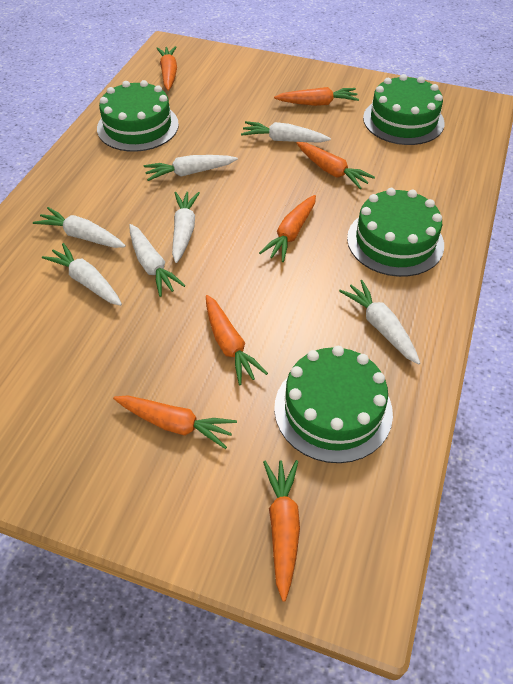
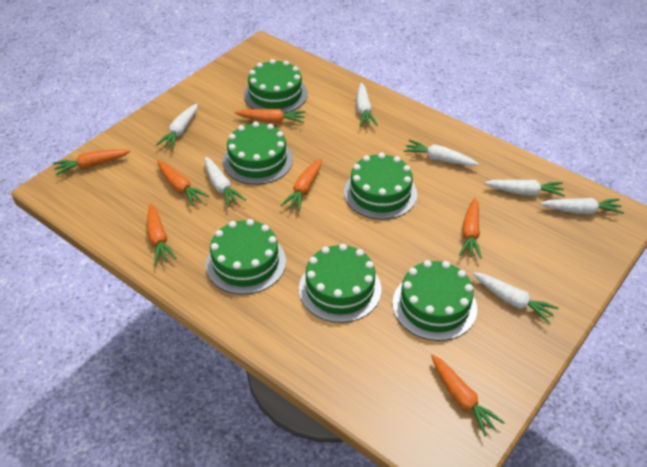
green cake: 4 -> 6

